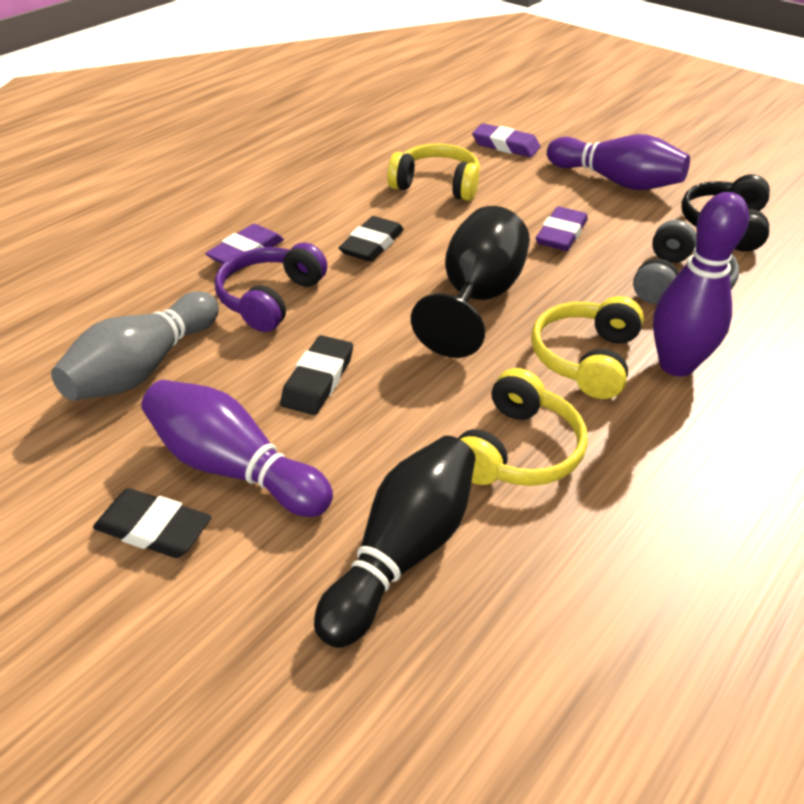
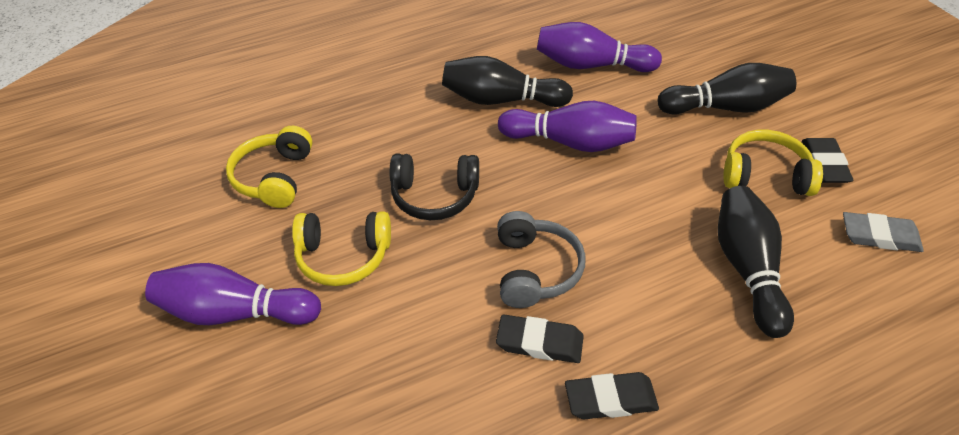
black bowling pin: 1 -> 3
black goblet: 1 -> 0
grey bowling pin: 1 -> 0
grey eraser: 0 -> 1
purple eraser: 3 -> 0
purple headphones: 1 -> 0

